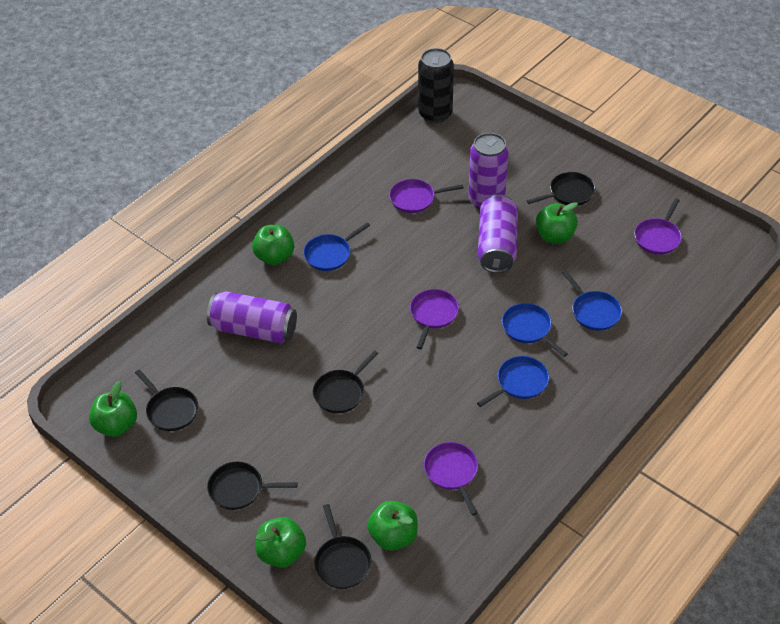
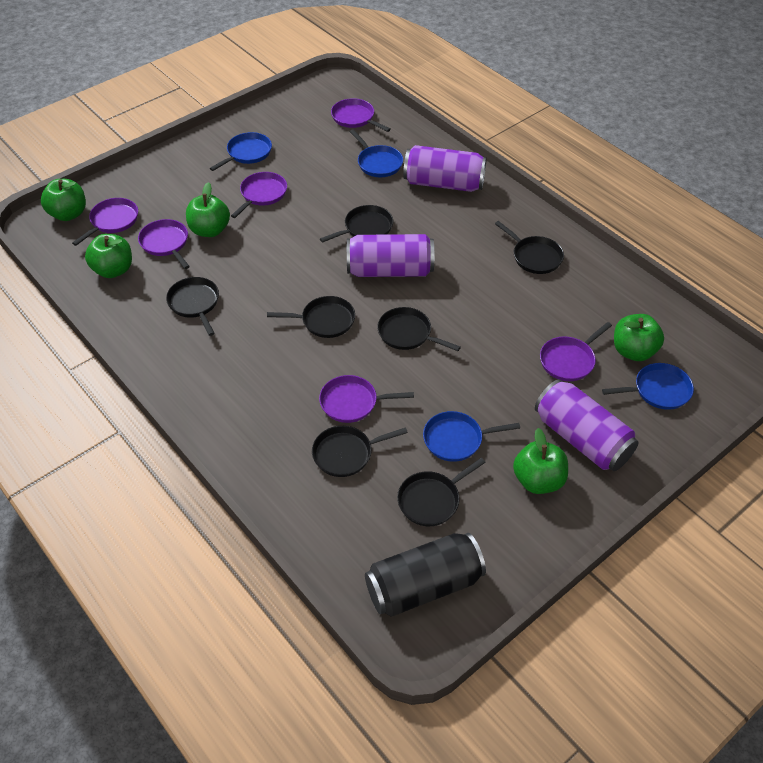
black pan: 5 -> 7
purple pan: 4 -> 6

